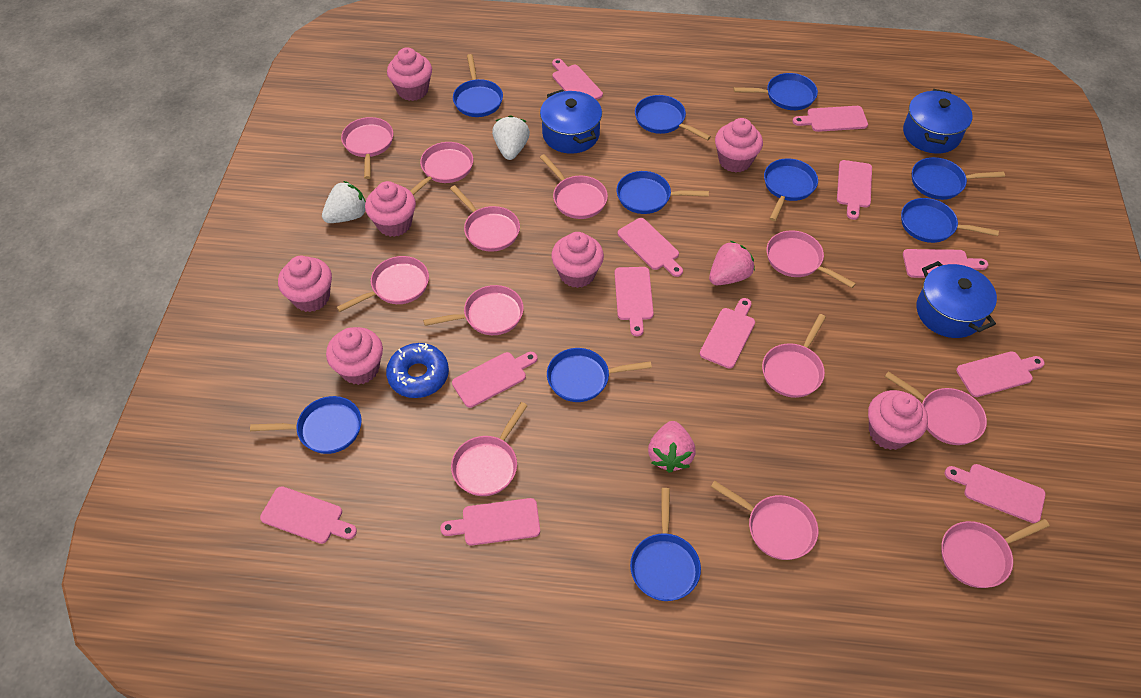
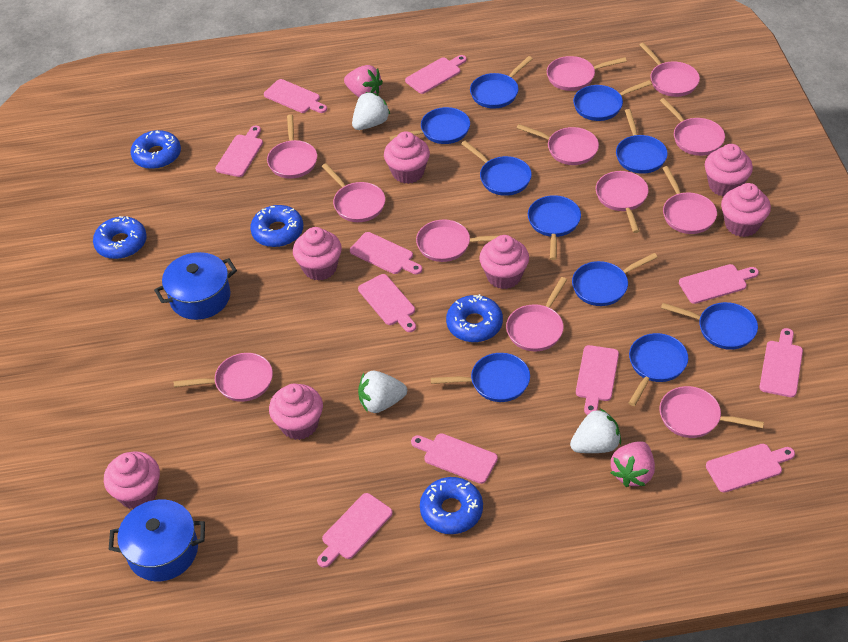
blue donut: 1 -> 5
blue pot: 3 -> 2
pink cutting board: 12 -> 11
white strawberry: 2 -> 3

